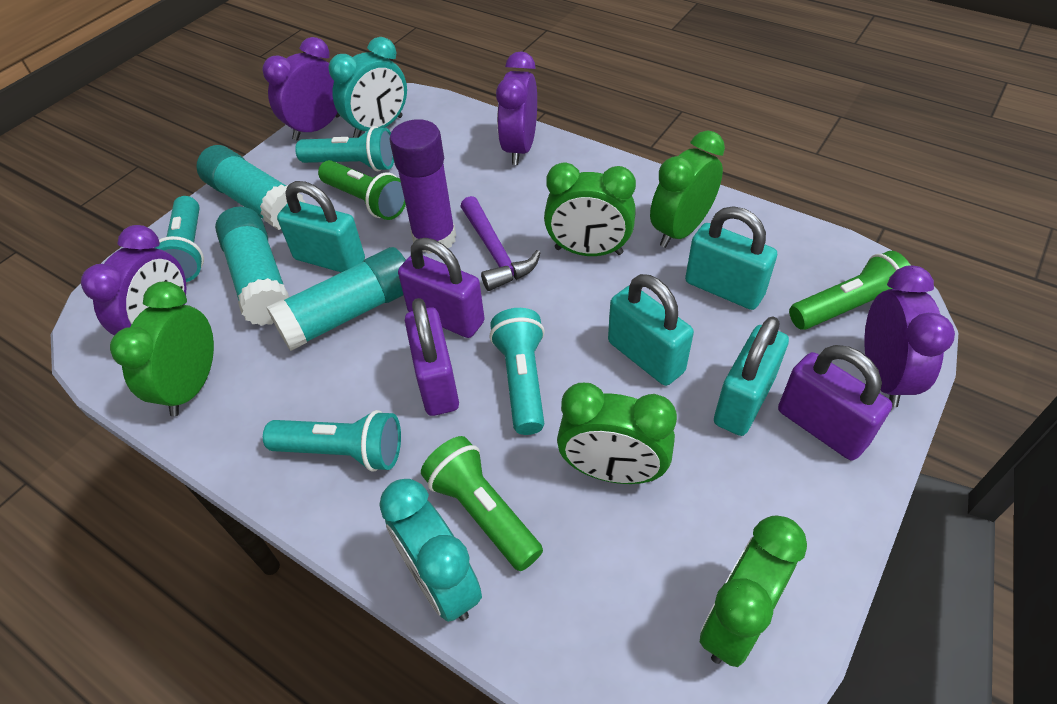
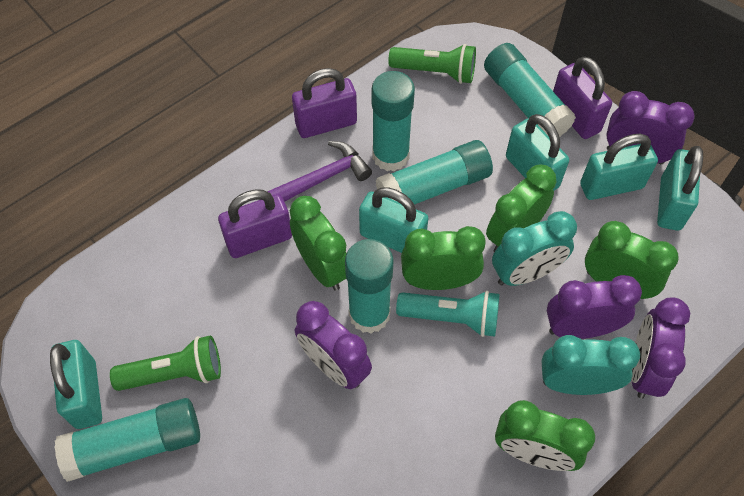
green flashlight: 3 -> 2
purple glue stick: 1 -> 0
turquoise flashlight: 4 -> 1
turquoise glue stick: 3 -> 5
turquoise padlock: 4 -> 5

